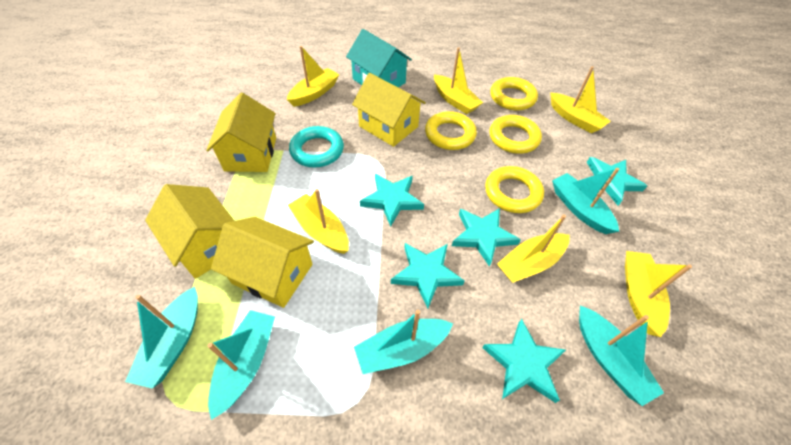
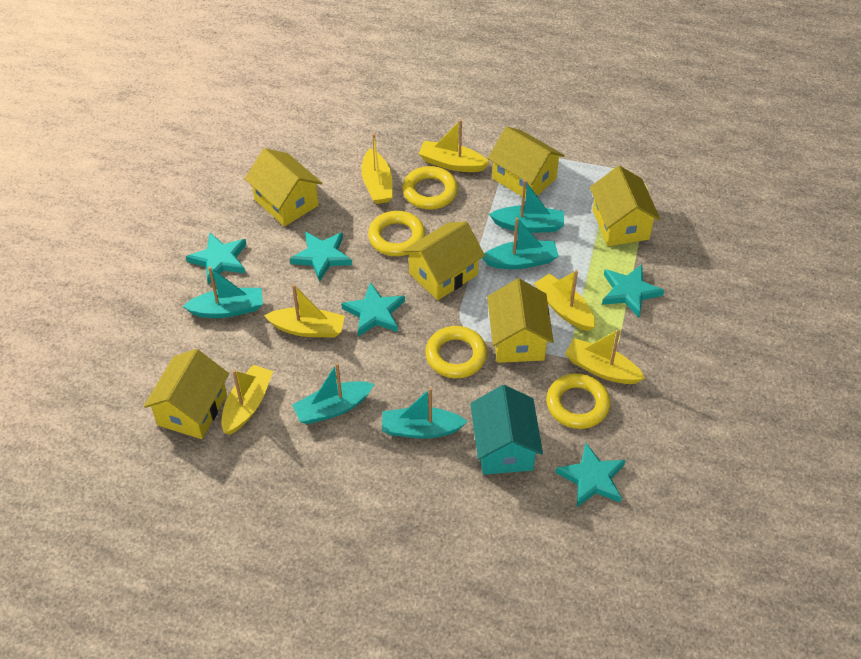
turquoise ring: 1 -> 0
yellow house: 4 -> 6

